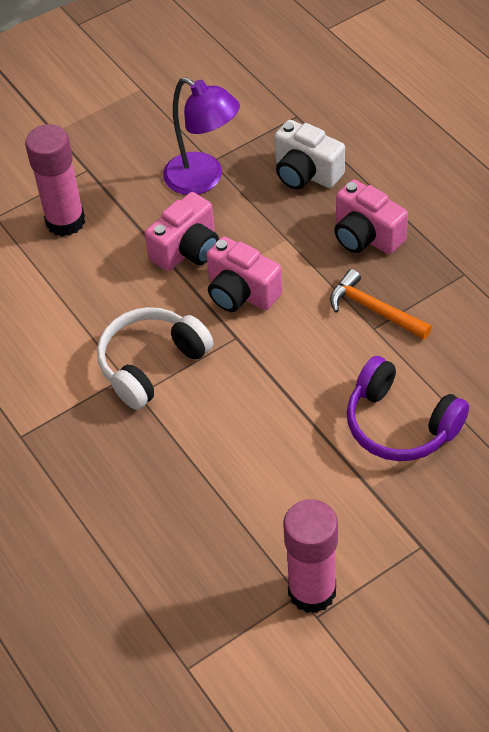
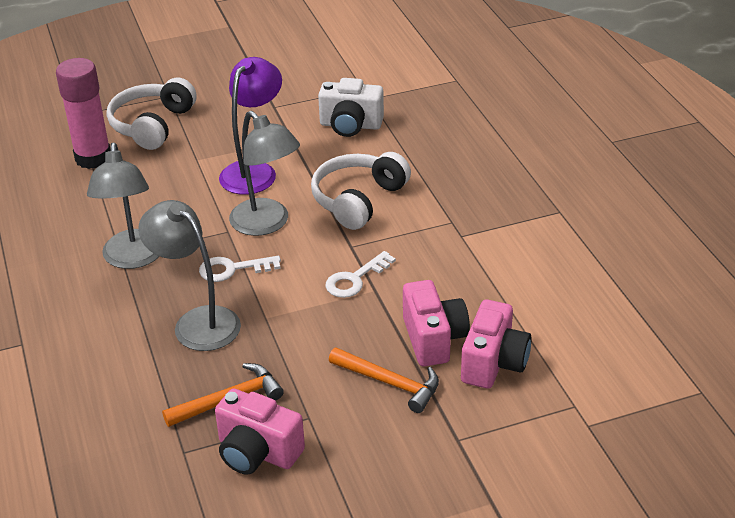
grey lamp: 0 -> 3
orange hammer: 1 -> 2
pink glue stick: 2 -> 1
purple headphones: 1 -> 0
white headphones: 1 -> 2
white key: 0 -> 2

